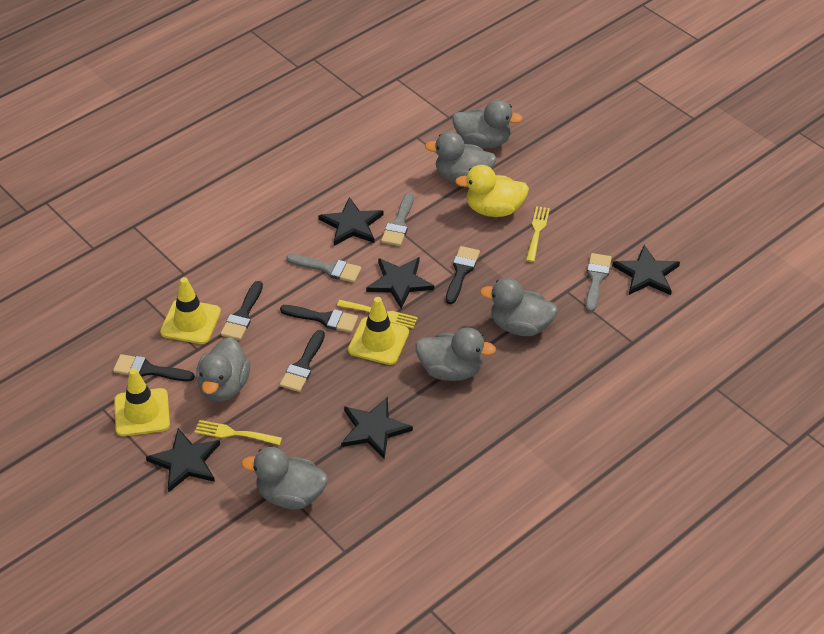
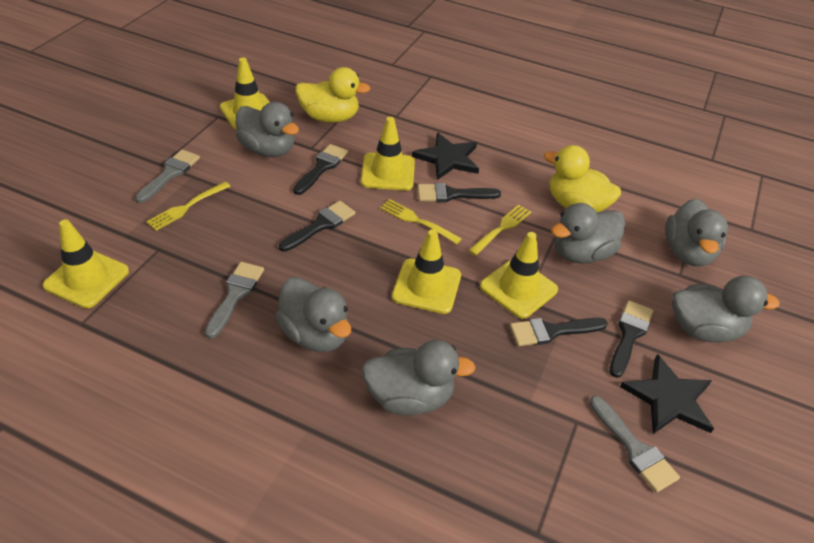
black star: 5 -> 2
yellow duck: 1 -> 2
yellow traffic cone: 3 -> 5

